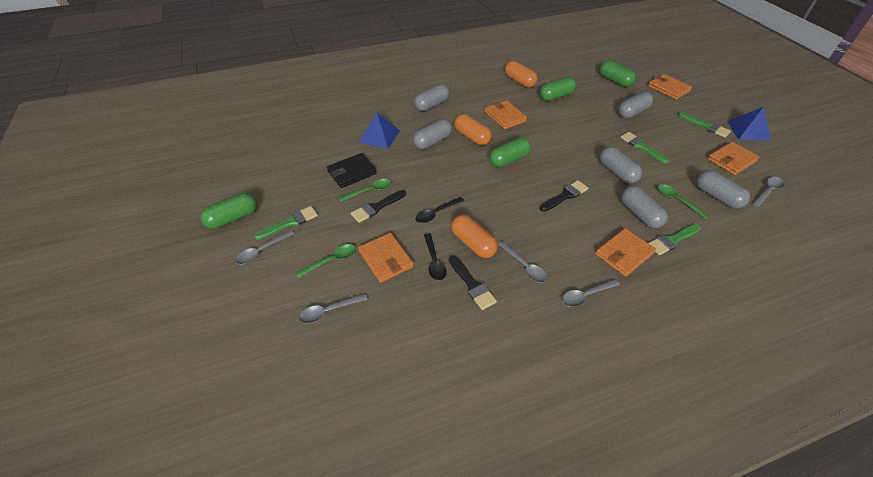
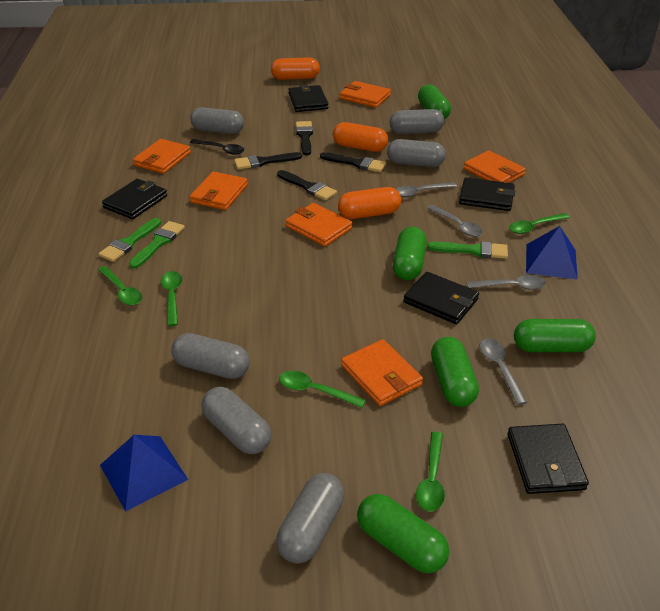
black brush: 3 -> 4
black spoon: 2 -> 1
black wallet: 1 -> 5
green brush: 4 -> 3
green capsule: 4 -> 5
green spoon: 3 -> 5
grey spoon: 5 -> 4
orange wallet: 5 -> 6

